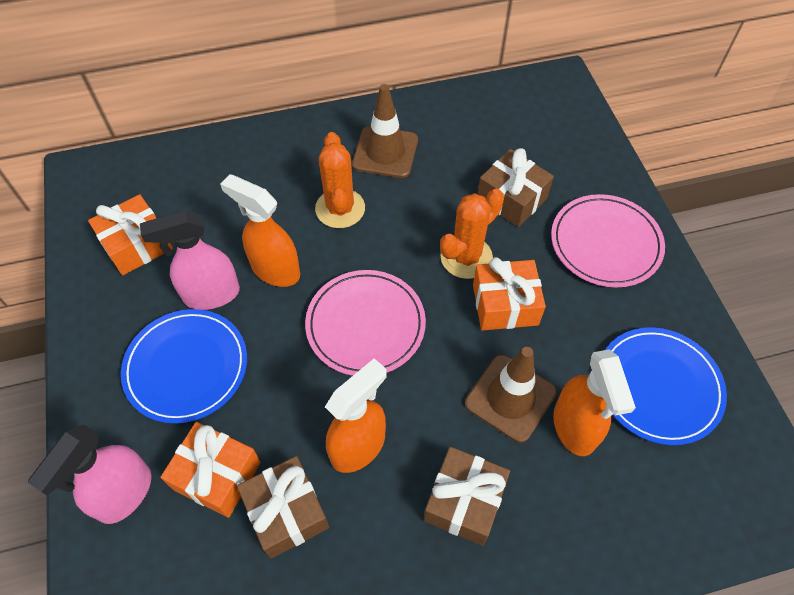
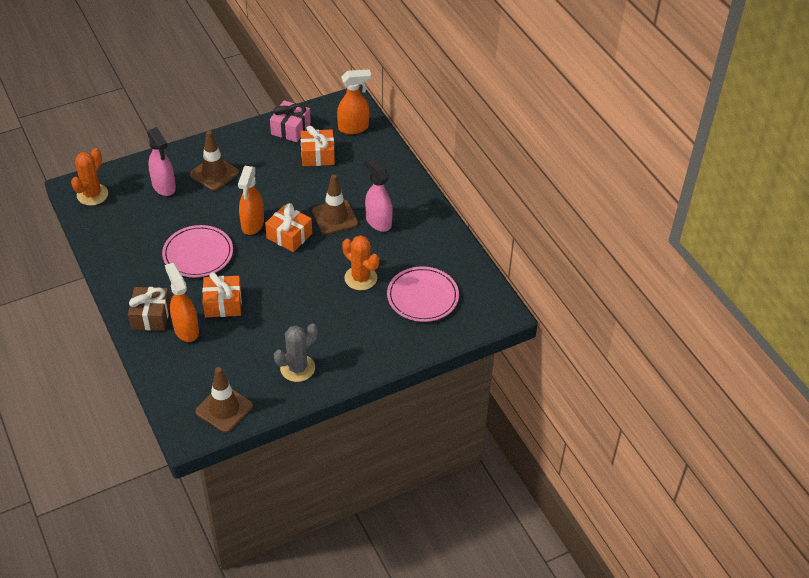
blue plate: 2 -> 0
brown gift: 3 -> 1
brown traffic cone: 2 -> 3
grey cactus: 0 -> 1
pink gift: 0 -> 1

